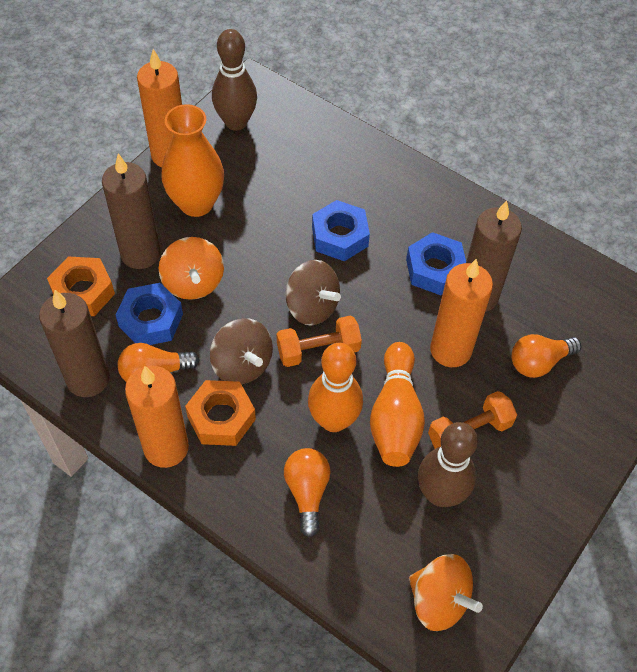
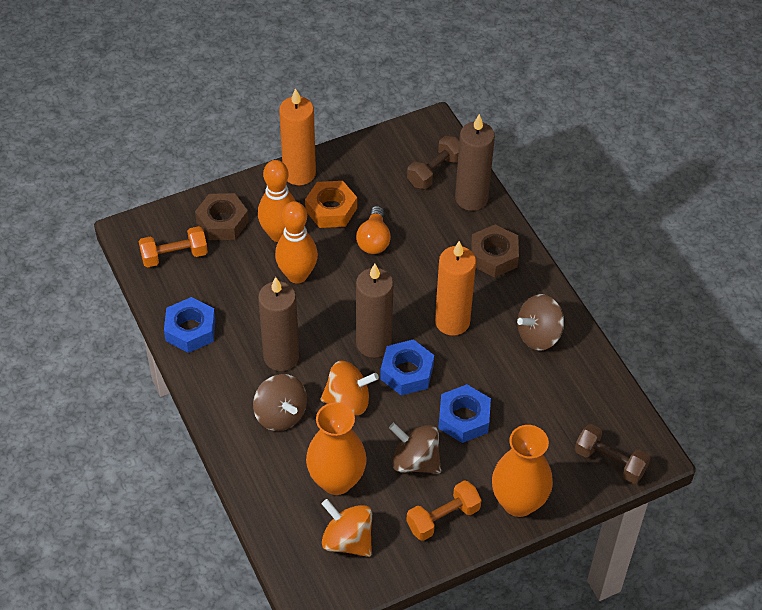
brown bowling pin: 2 -> 0
brown dumbbell: 0 -> 2
brown nut: 0 -> 2
brown spinning top: 2 -> 3
orange candle: 3 -> 2
orange light bulb: 3 -> 1
orange nut: 2 -> 1
orange vase: 1 -> 2

